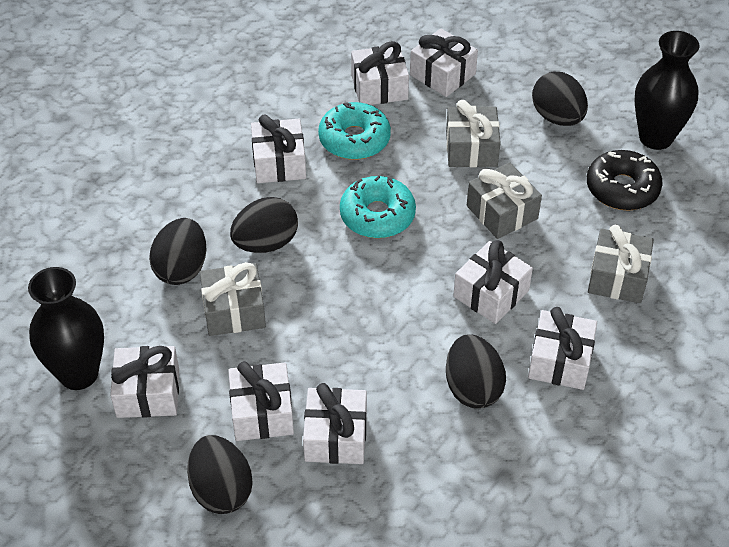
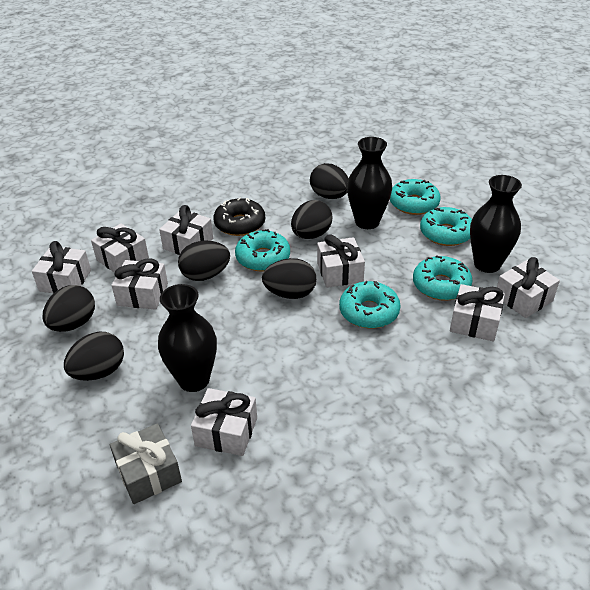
black egg: 5 -> 6
black vase: 2 -> 3
grey gift: 4 -> 1
turquoise donut: 2 -> 5

